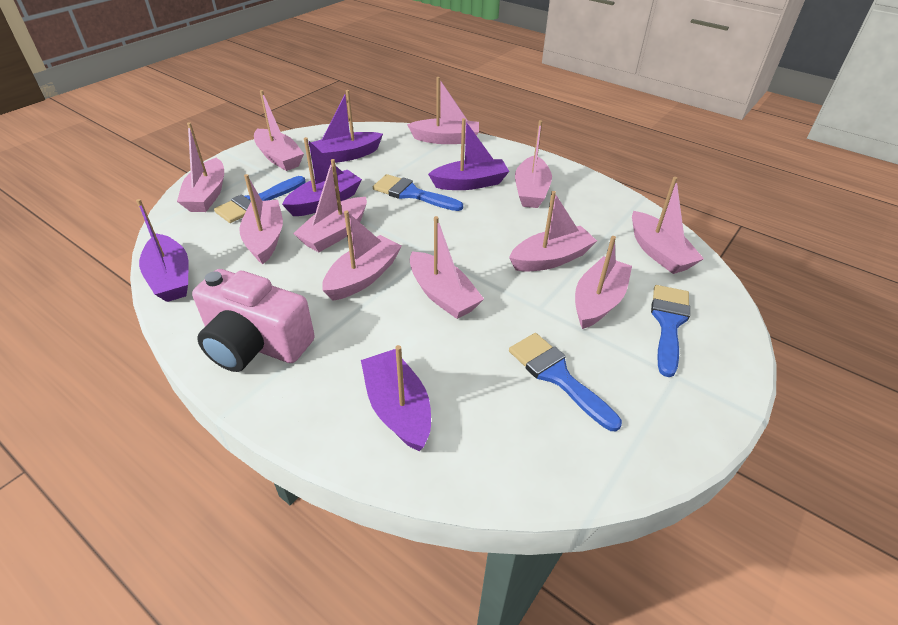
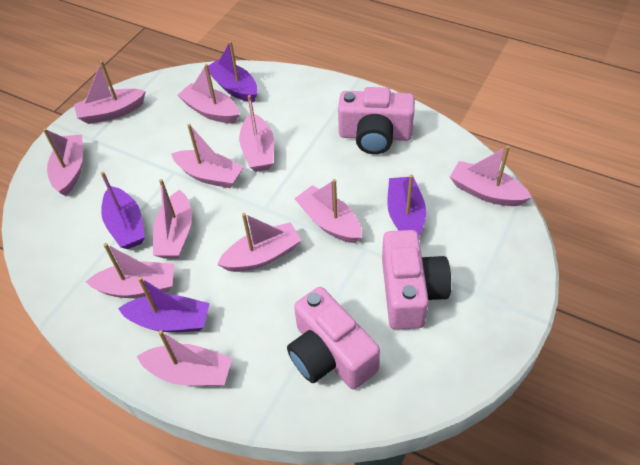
blue brush: 4 -> 0
pink camera: 1 -> 3
purple boat: 5 -> 4

